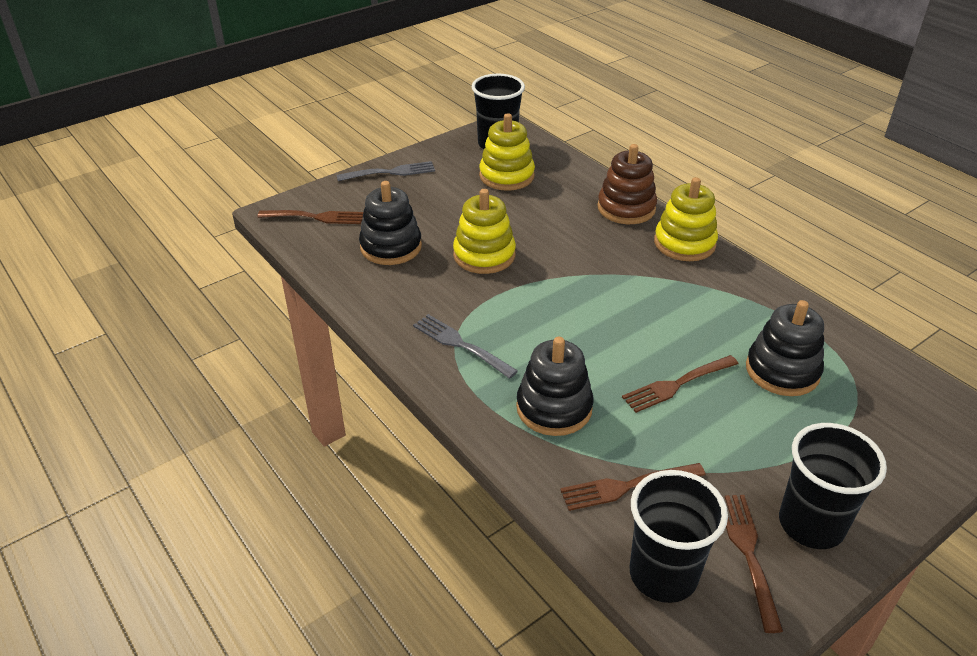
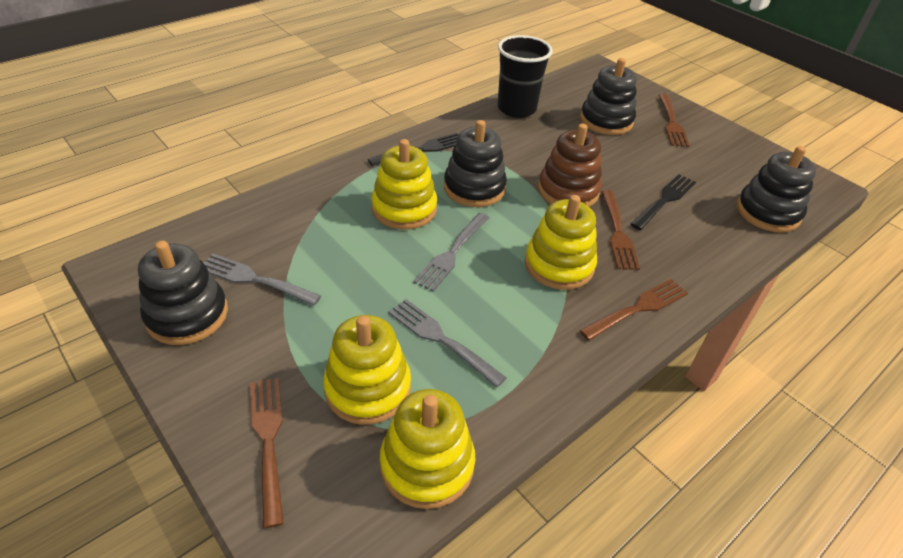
black cup: 3 -> 1
black fork: 0 -> 2
black stacking toy: 3 -> 4
grey fork: 2 -> 3
yellow stacking toy: 3 -> 4

